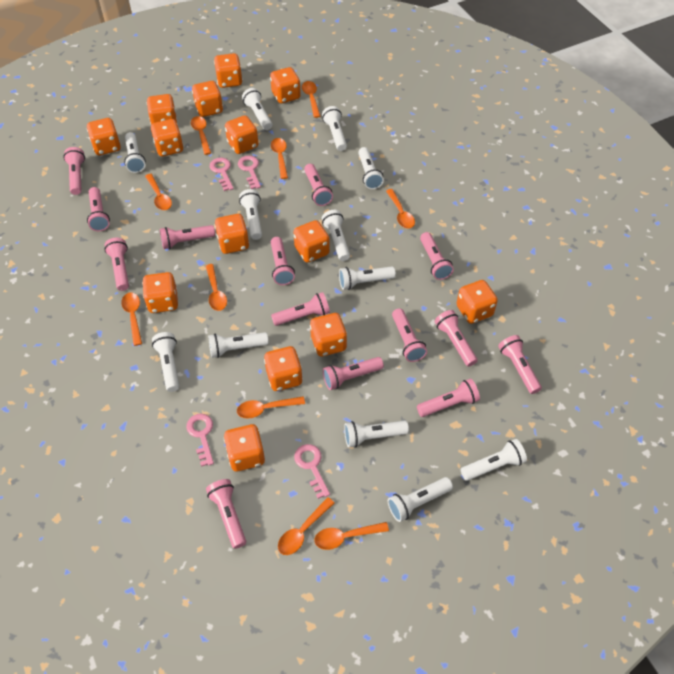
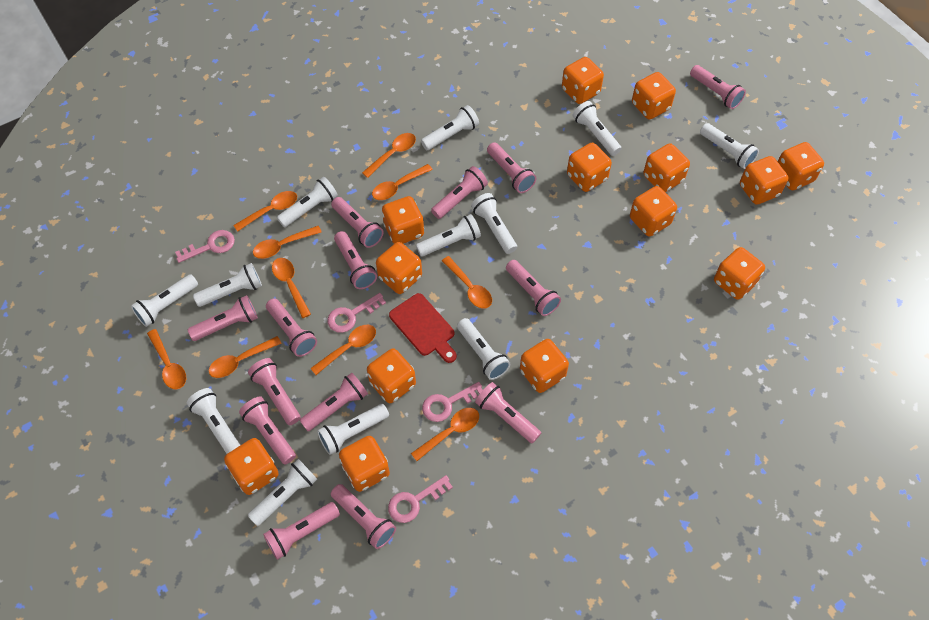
red cutting board: 0 -> 1

